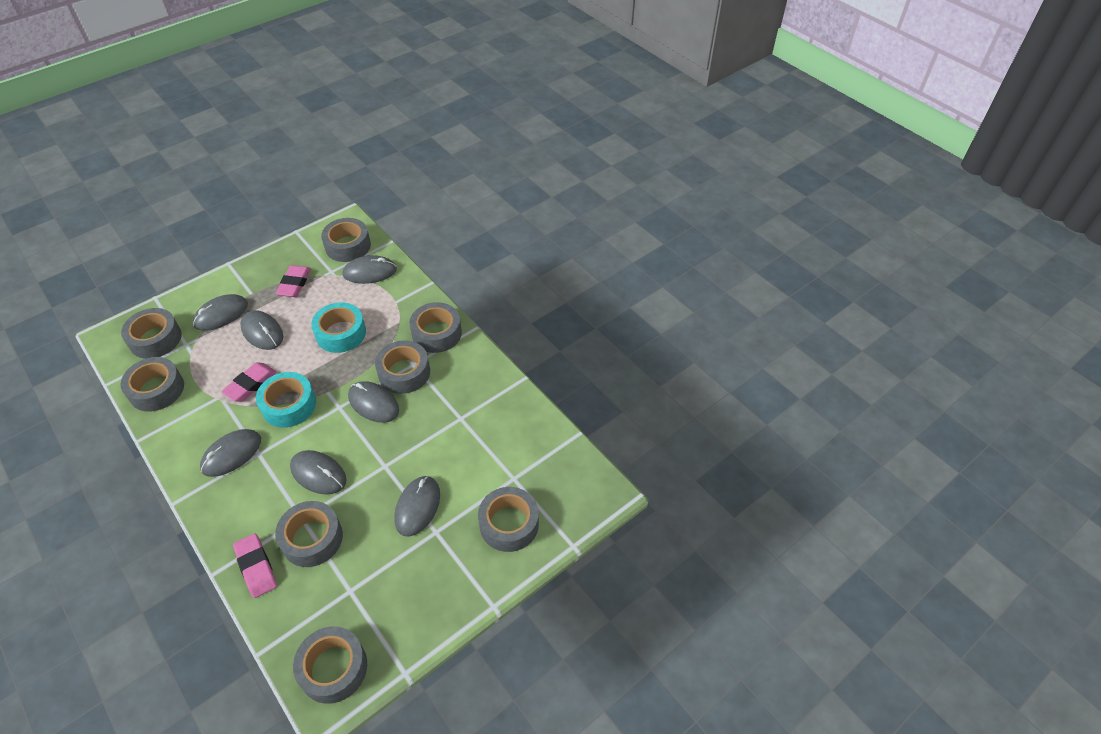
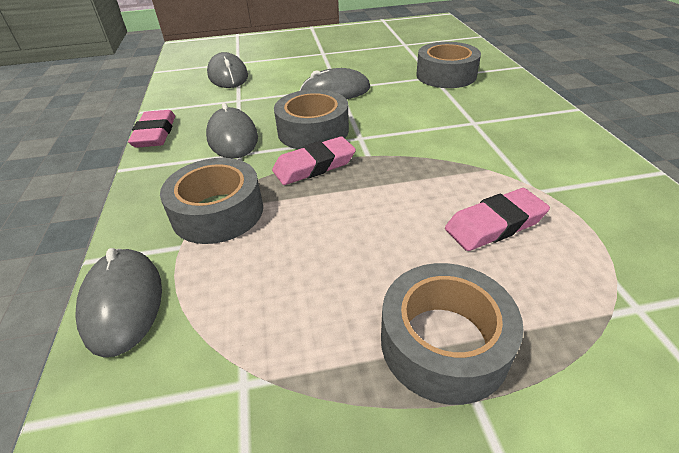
grey mouse: 7 -> 4
grey tape: 8 -> 4
turquoise tape: 2 -> 0

